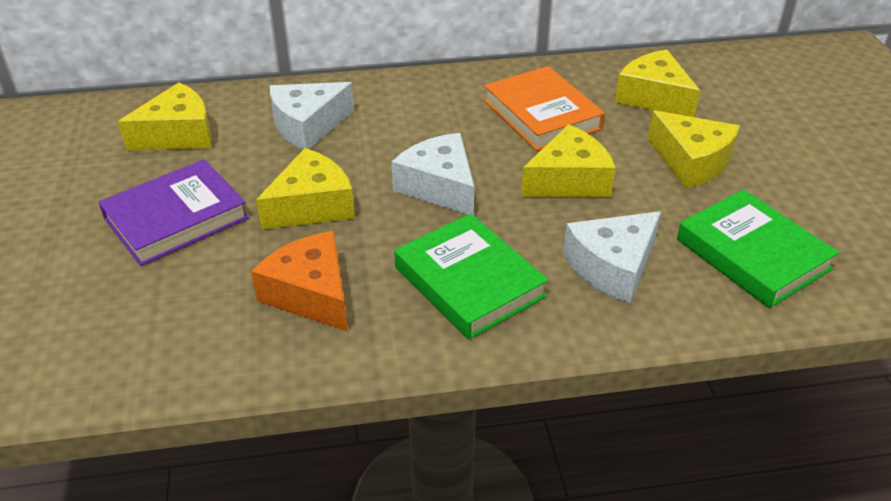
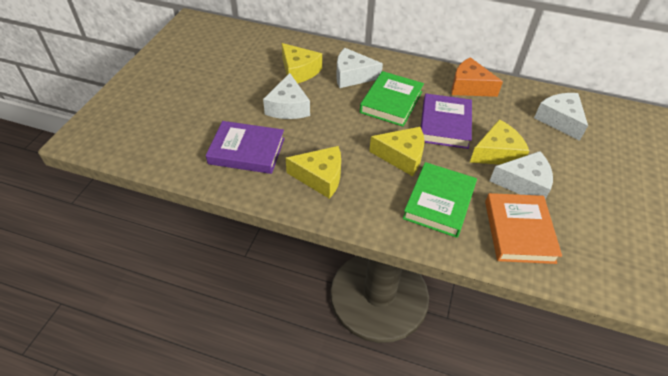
purple book: 1 -> 2
white cheese: 3 -> 4
yellow cheese: 5 -> 4

